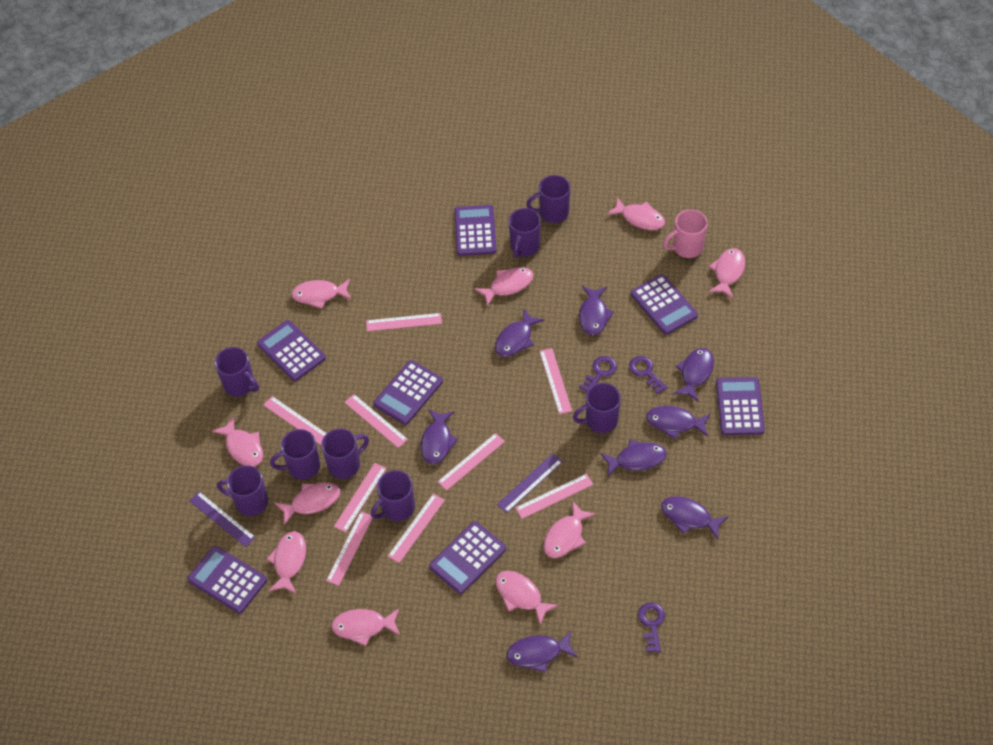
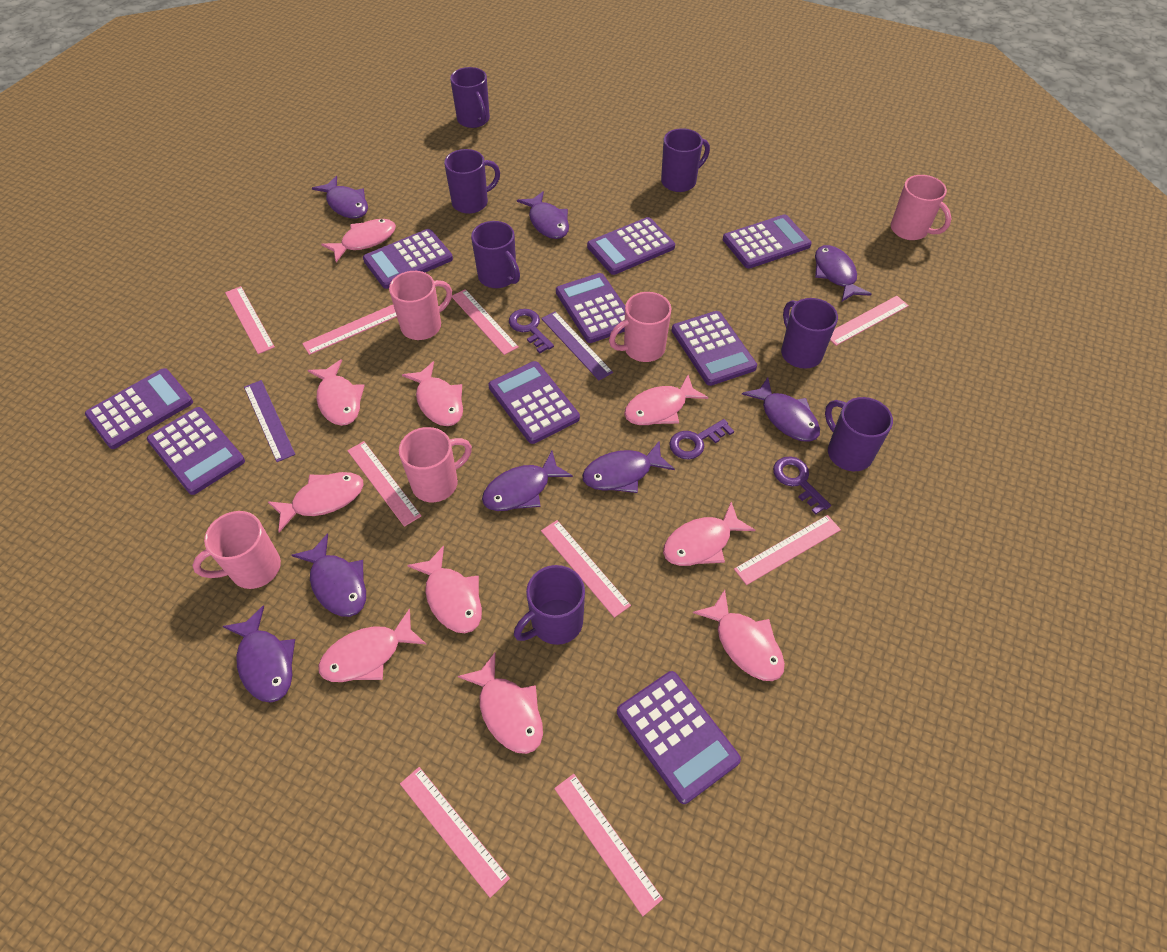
pink mug: 1 -> 5
purple calculator: 7 -> 9
purple mug: 8 -> 7

